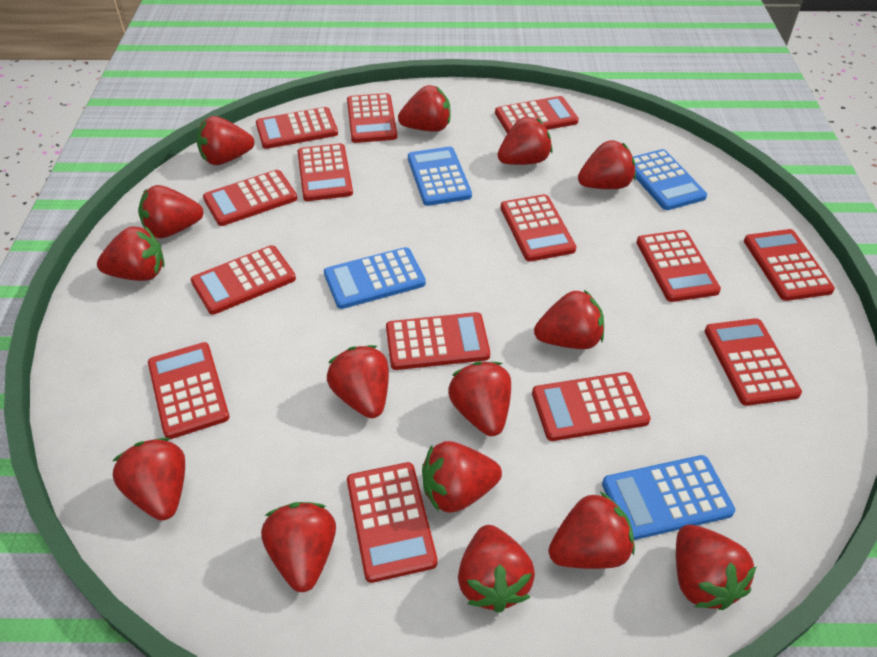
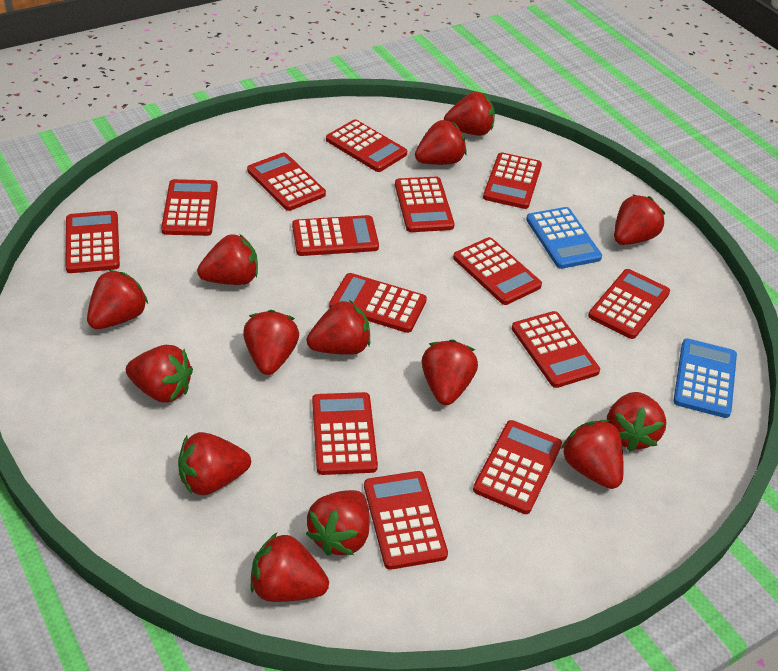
blue calculator: 4 -> 2
red strawberry: 15 -> 14

